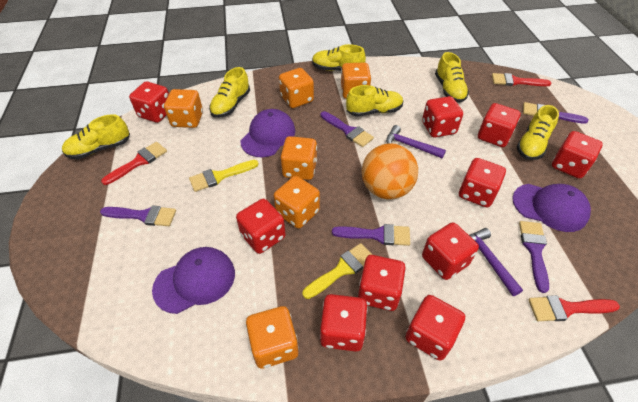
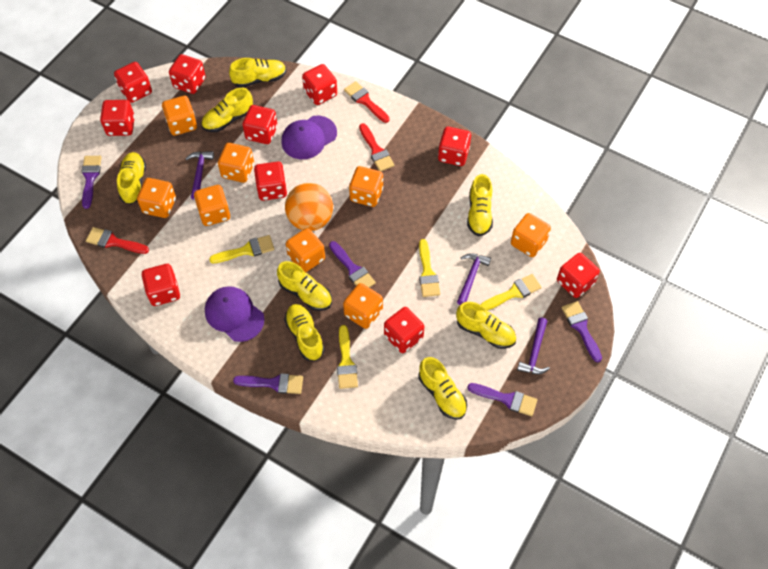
orange dice: 6 -> 8
purple cap: 3 -> 2
purple hammer: 2 -> 3
yellow brush: 2 -> 4
yellow shoe: 6 -> 8

